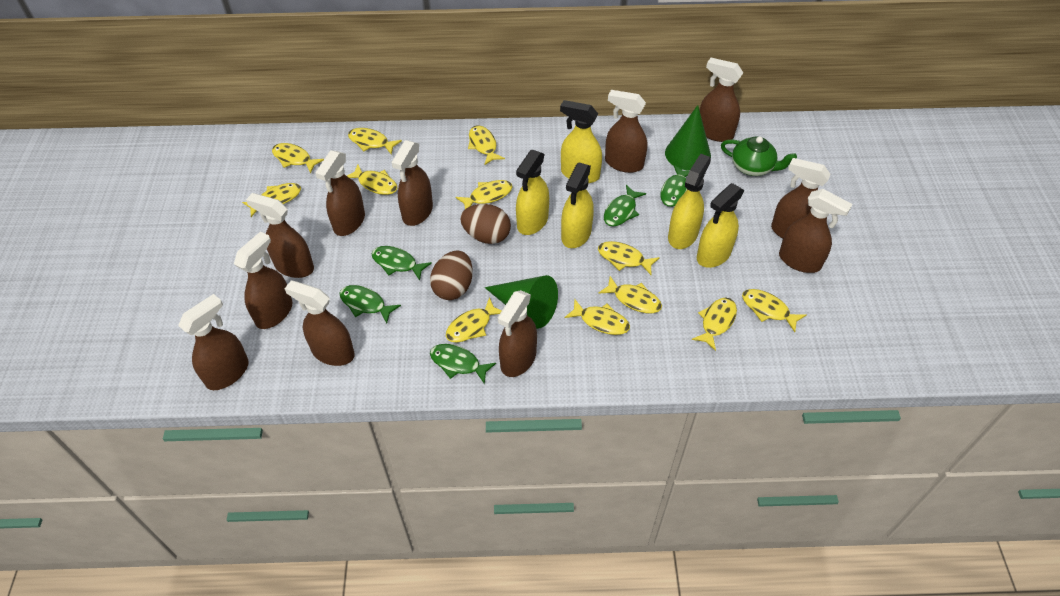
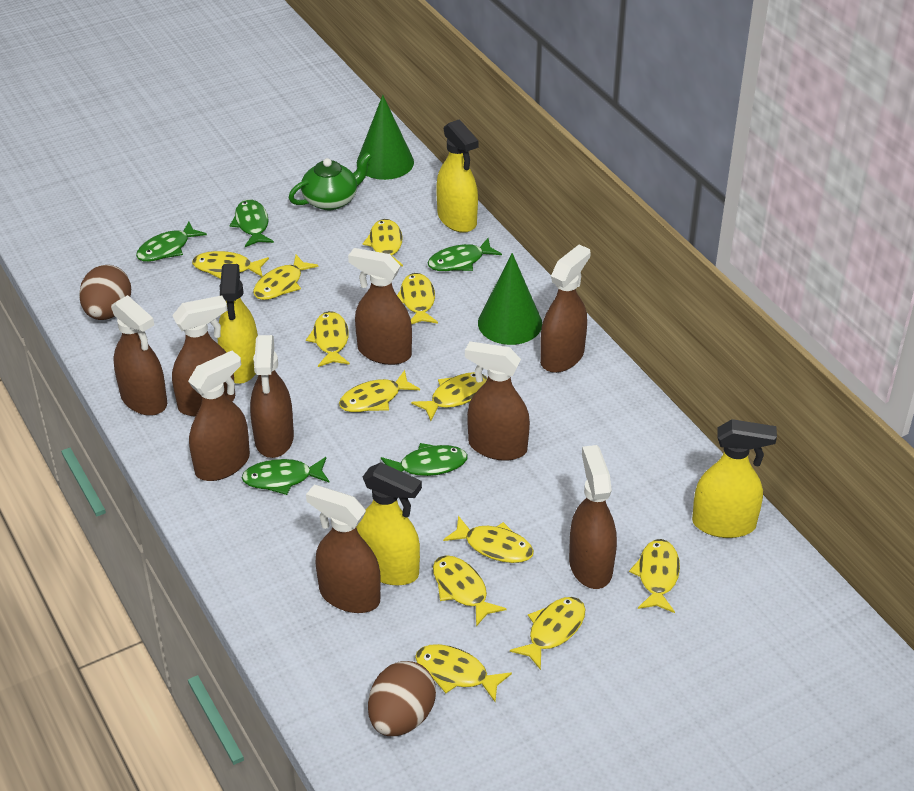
brown spray bottle: 11 -> 9
yellow spray bottle: 5 -> 4

